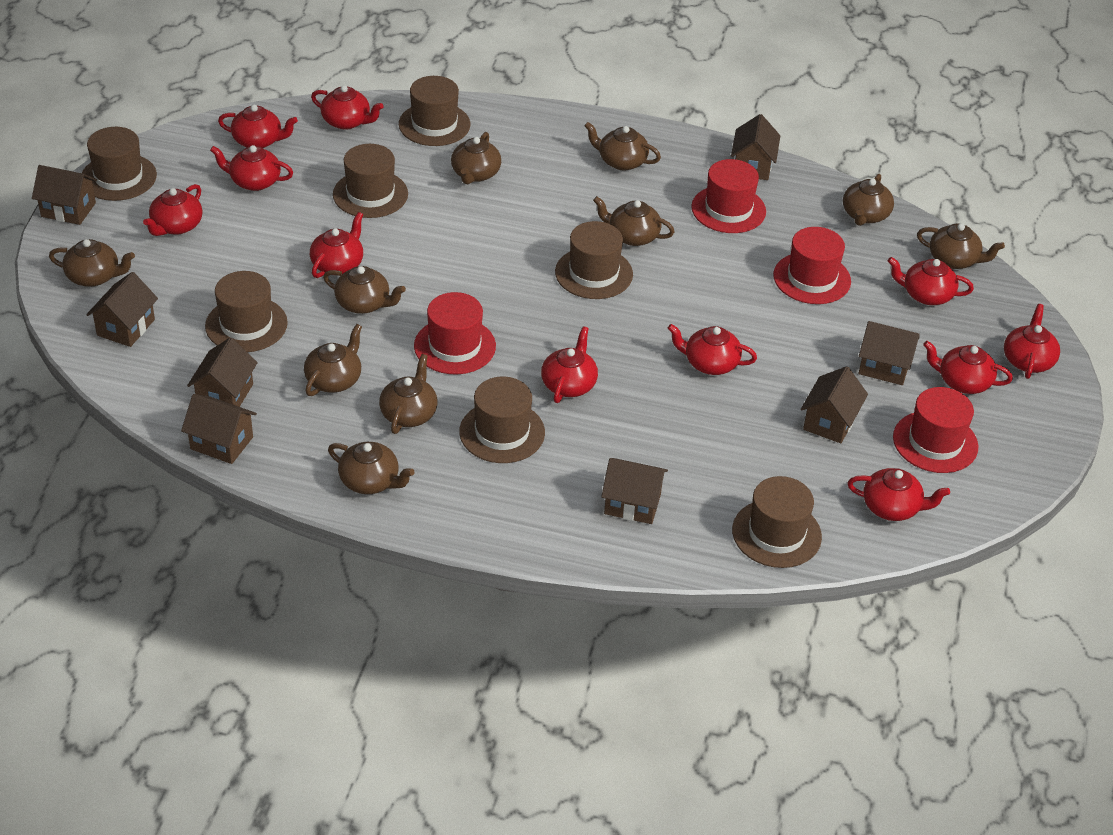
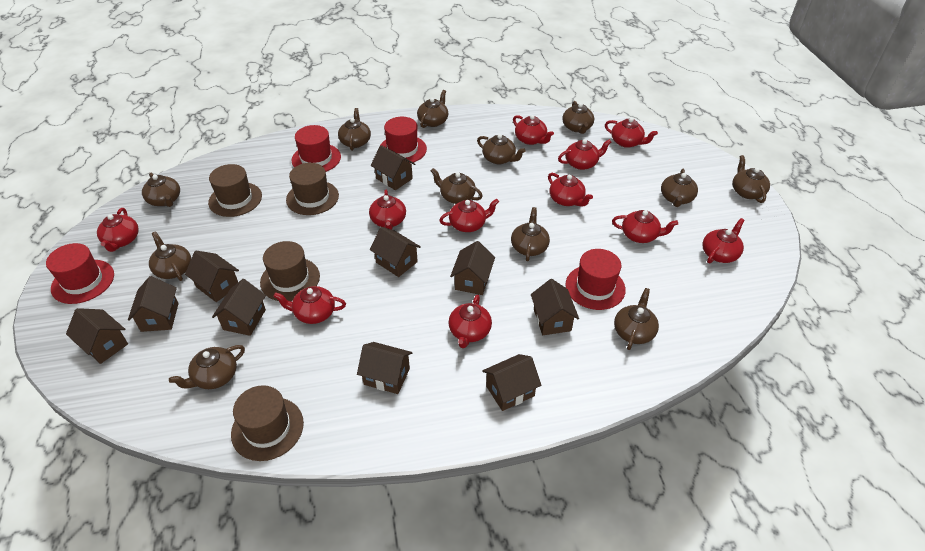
brown hat: 7 -> 4
brown house: 8 -> 10
brown teapot: 10 -> 12

